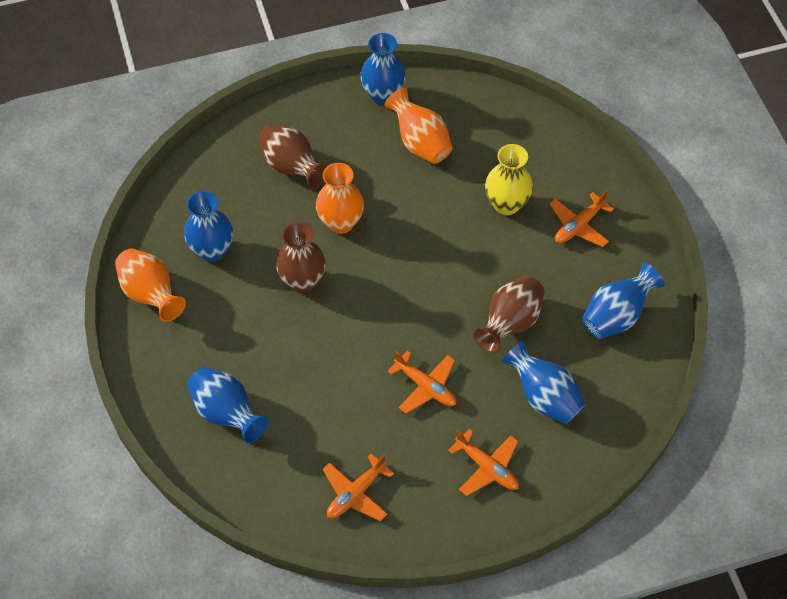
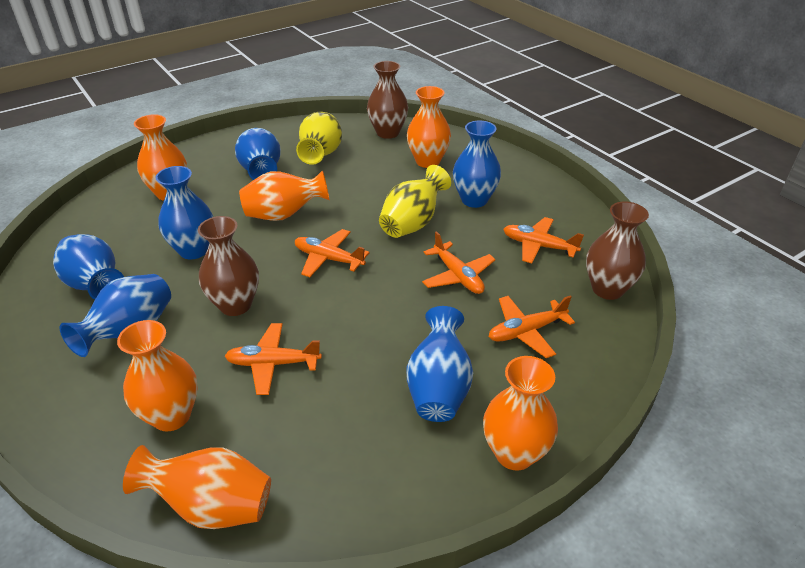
blue vase: 5 -> 6
orange plane: 4 -> 5
orange vase: 3 -> 6
yellow vase: 1 -> 2

